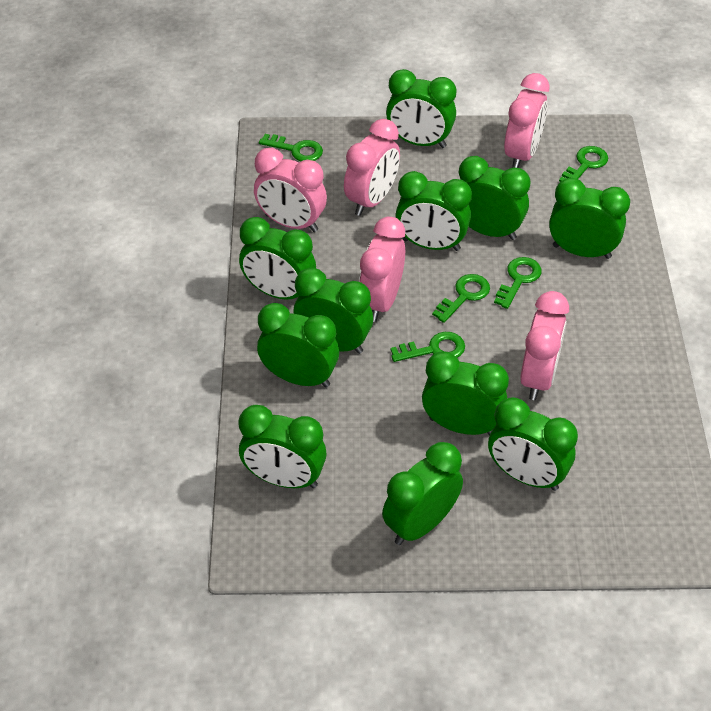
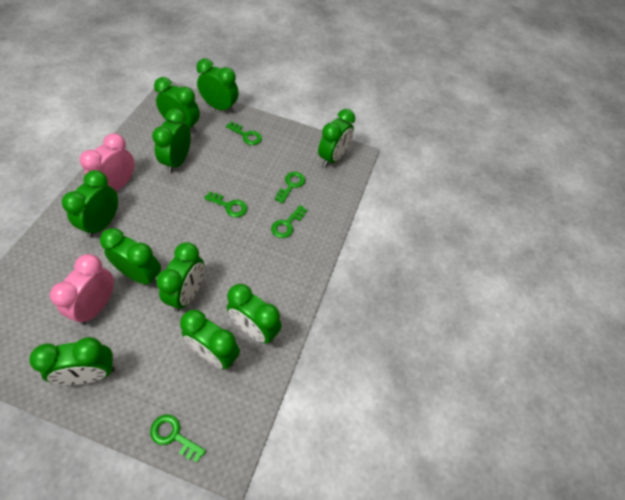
green clock: 11 -> 10
pink clock: 5 -> 2

